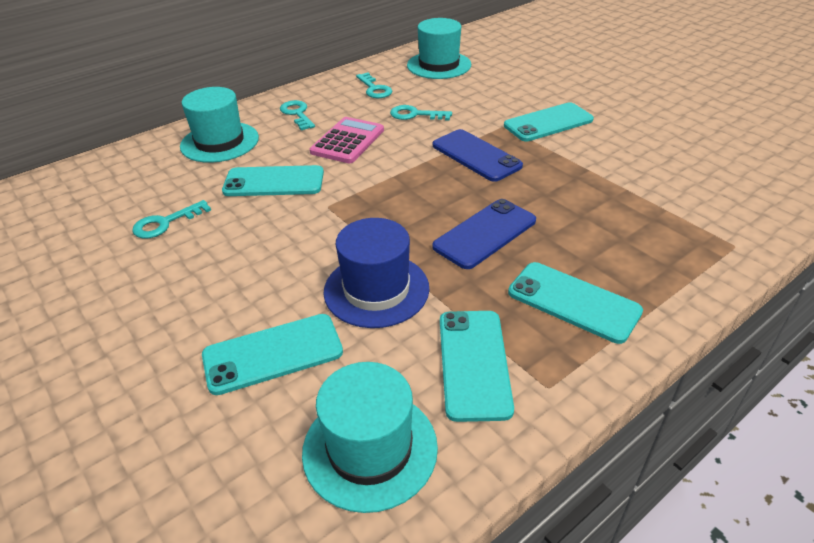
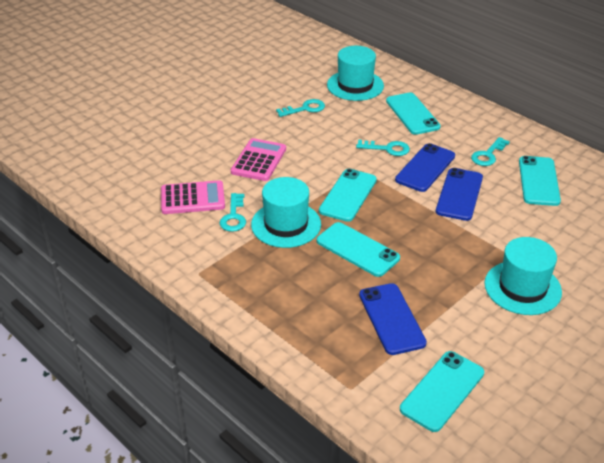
blue hat: 1 -> 0
blue phone: 2 -> 3
pink calculator: 1 -> 2

